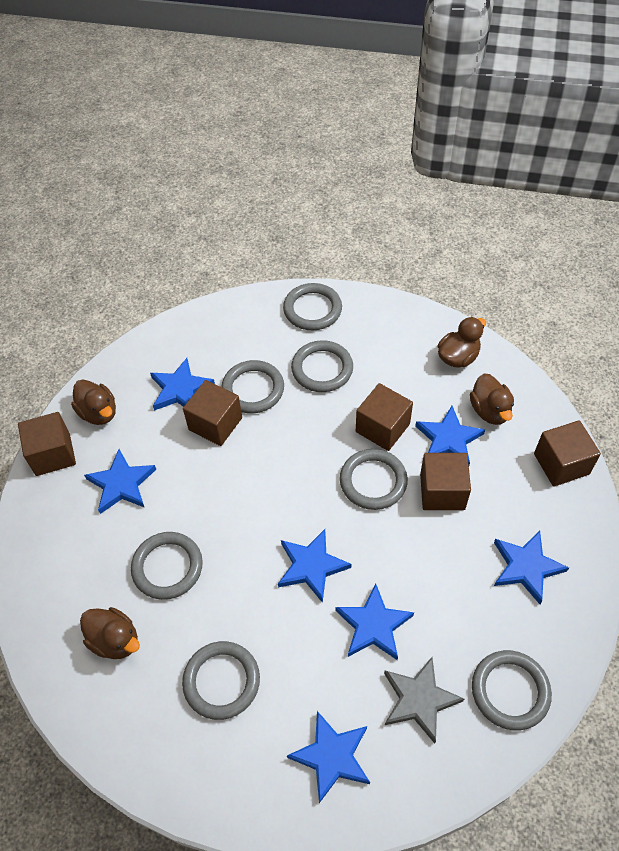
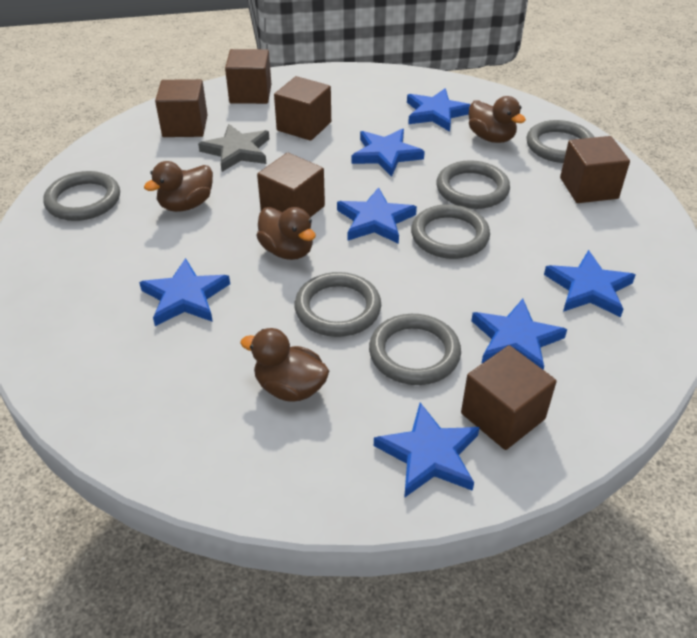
brown cube: 5 -> 6
grey ring: 7 -> 6

